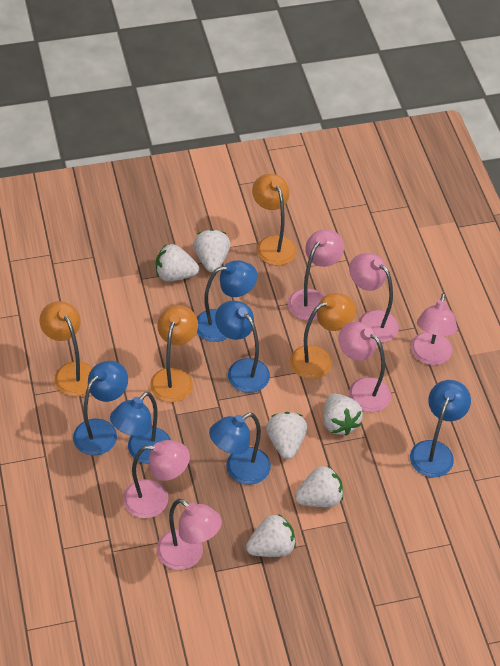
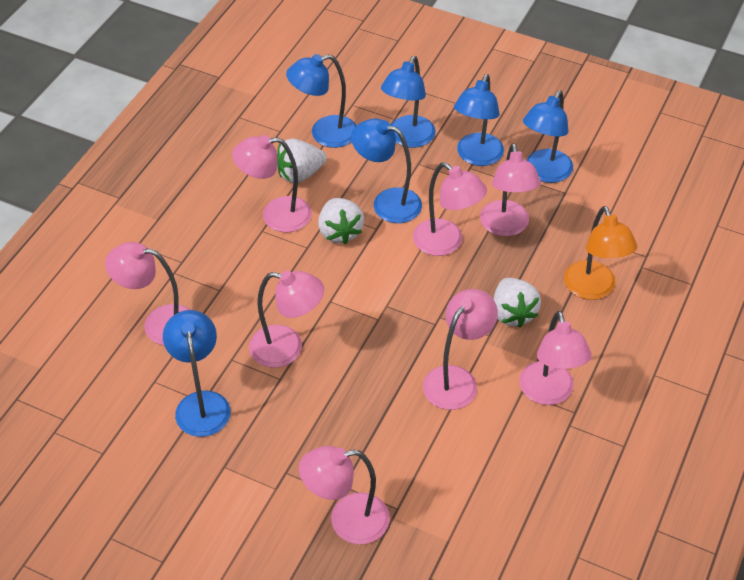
orange lamp: 4 -> 1
pink lamp: 6 -> 8
white strawberry: 6 -> 3

